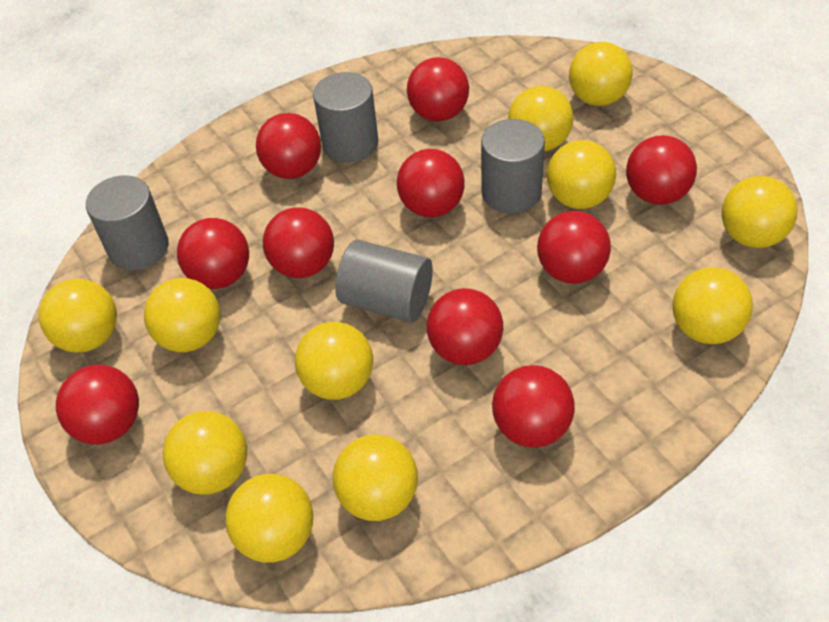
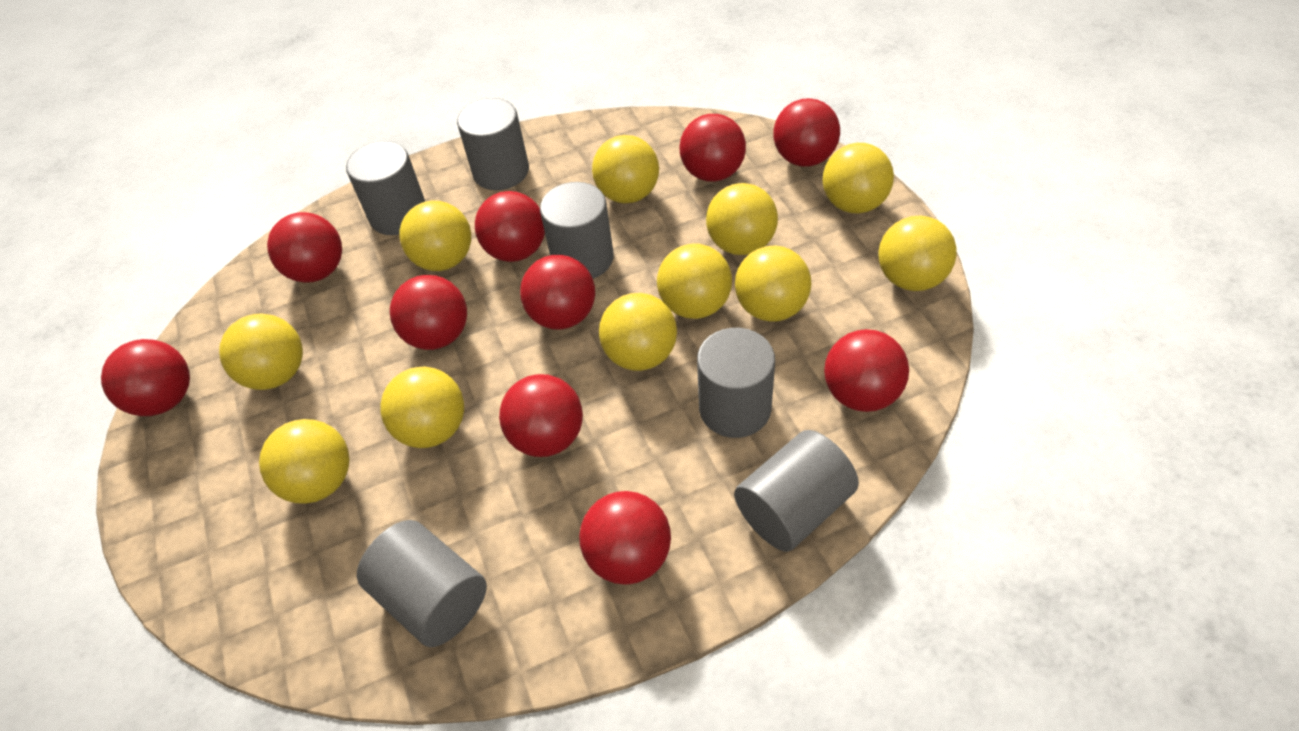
grey cylinder: 4 -> 6

